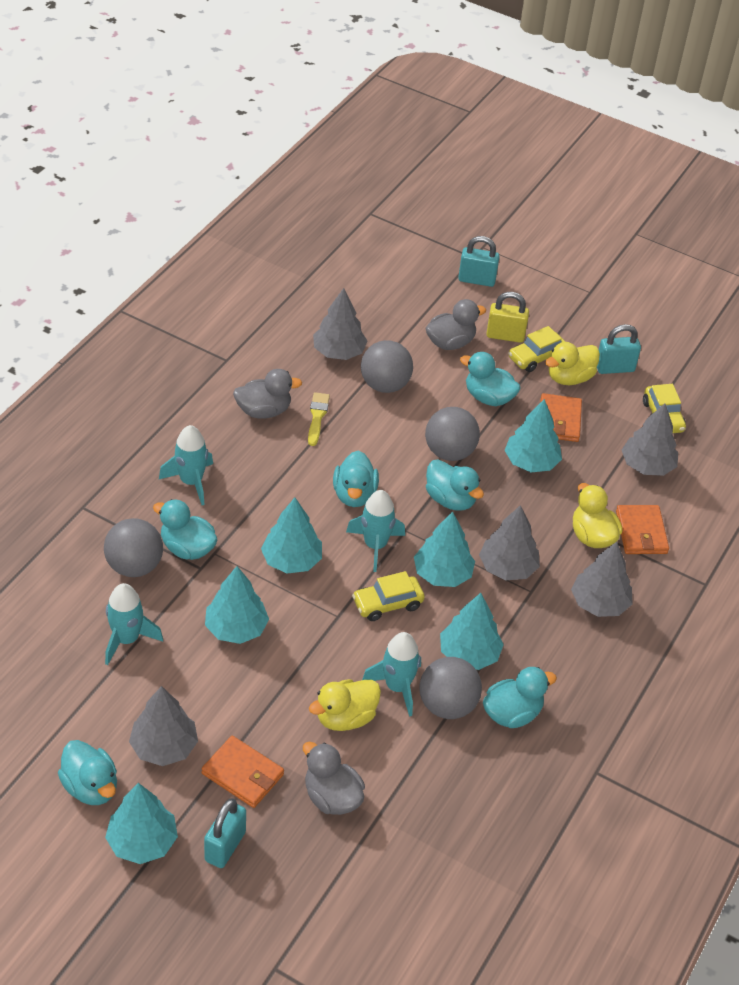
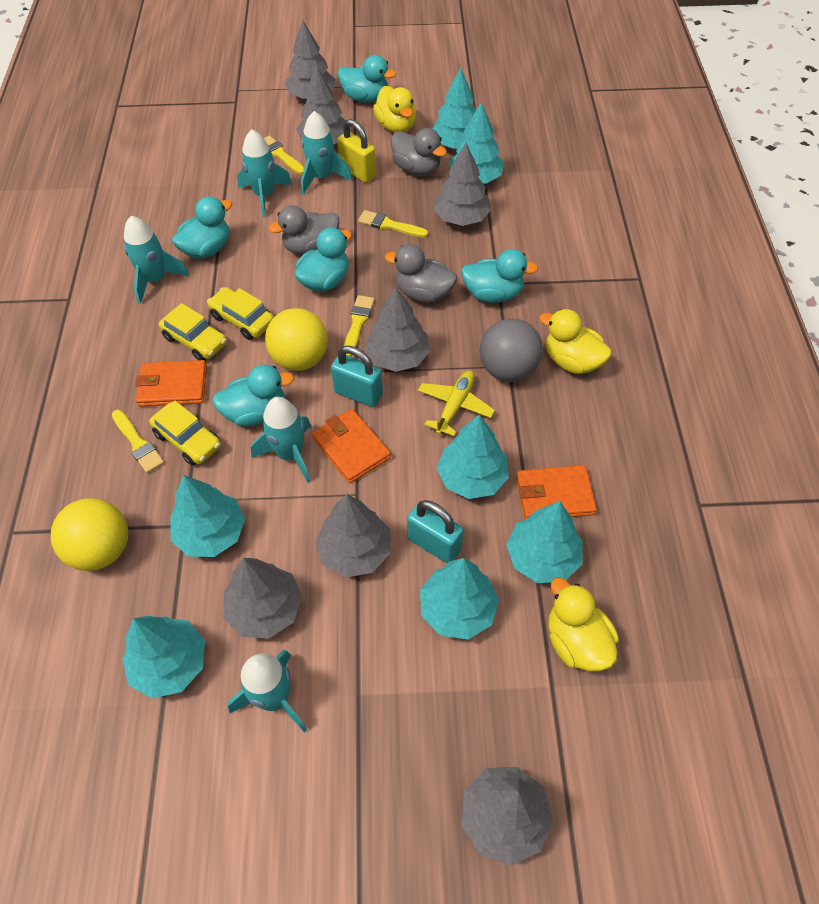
grey ball: 4 -> 1
grey tree: 5 -> 7
turquoise duck: 6 -> 5
turquoise padlock: 3 -> 2
turquoise rocket: 4 -> 5
turquoise tree: 6 -> 7
yellow ball: 0 -> 2
yellow brush: 1 -> 4
yellow plane: 0 -> 1

